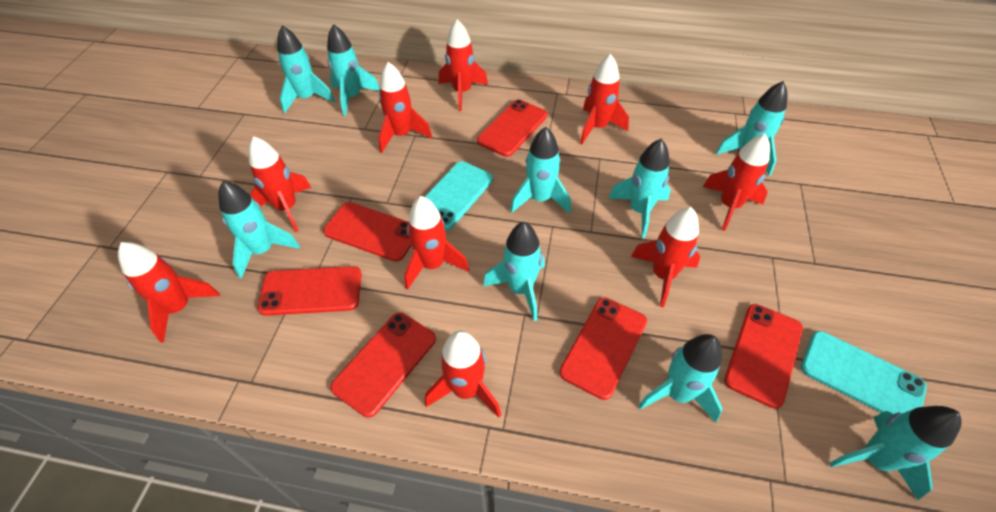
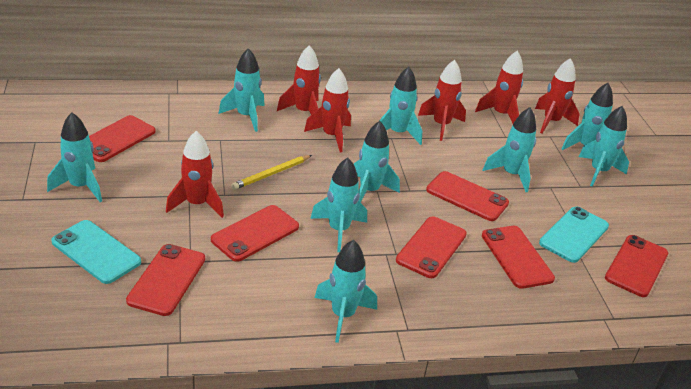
red phone: 6 -> 7
red rocket: 9 -> 6
yellow pencil: 0 -> 1

